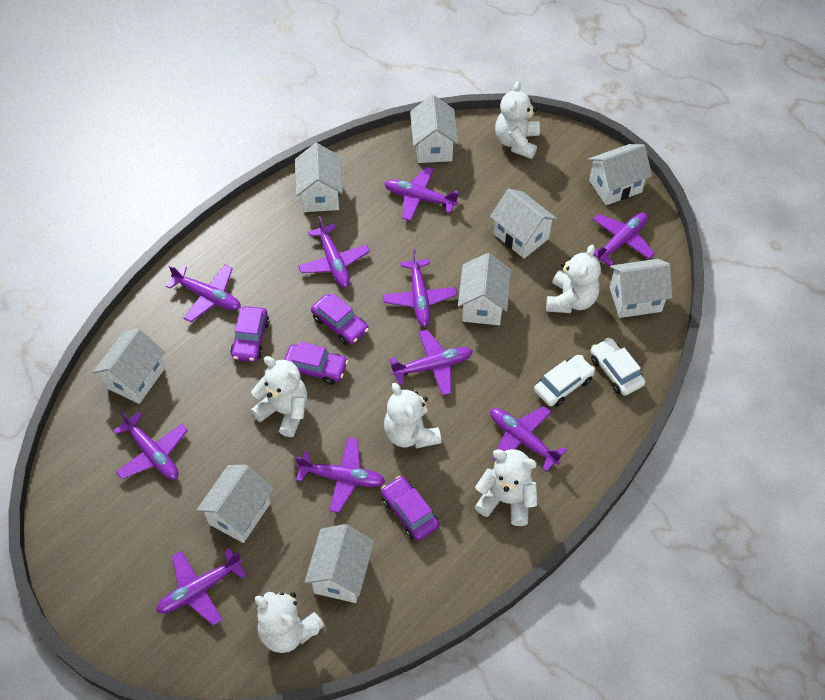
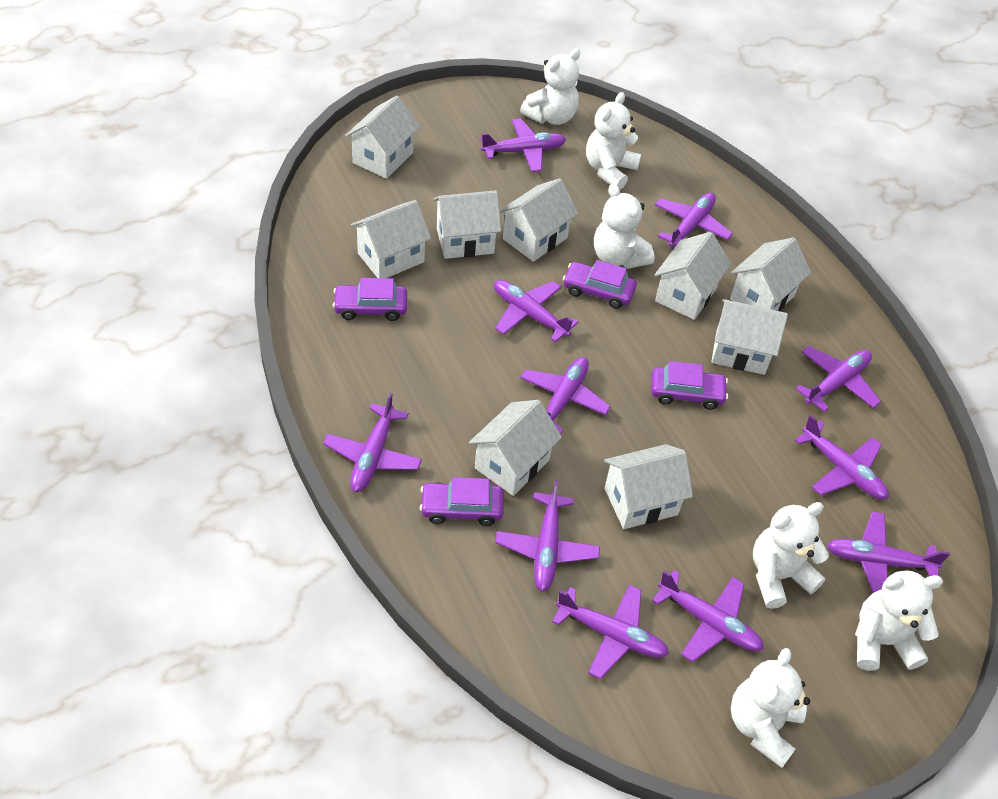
purple plane: 10 -> 11
white car: 2 -> 0

